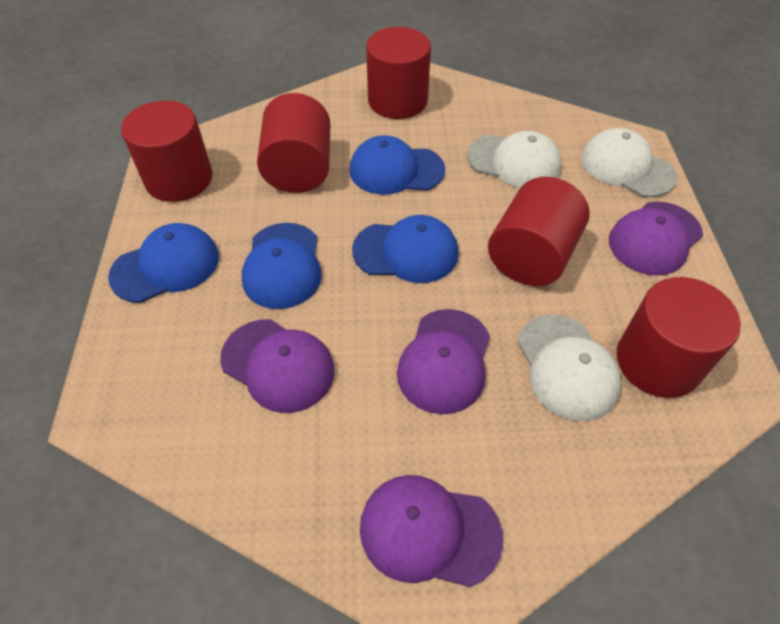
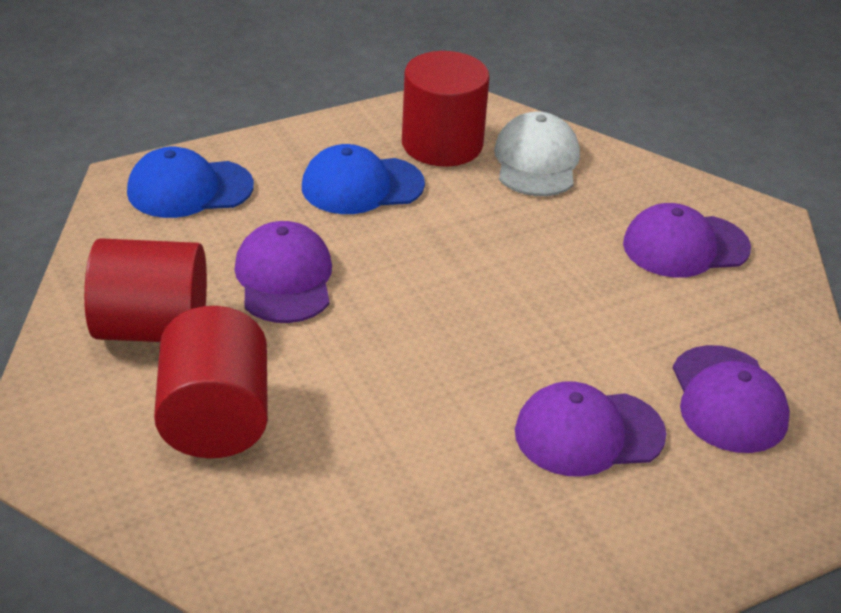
blue cap: 4 -> 2
red cylinder: 5 -> 3
white cap: 3 -> 1

